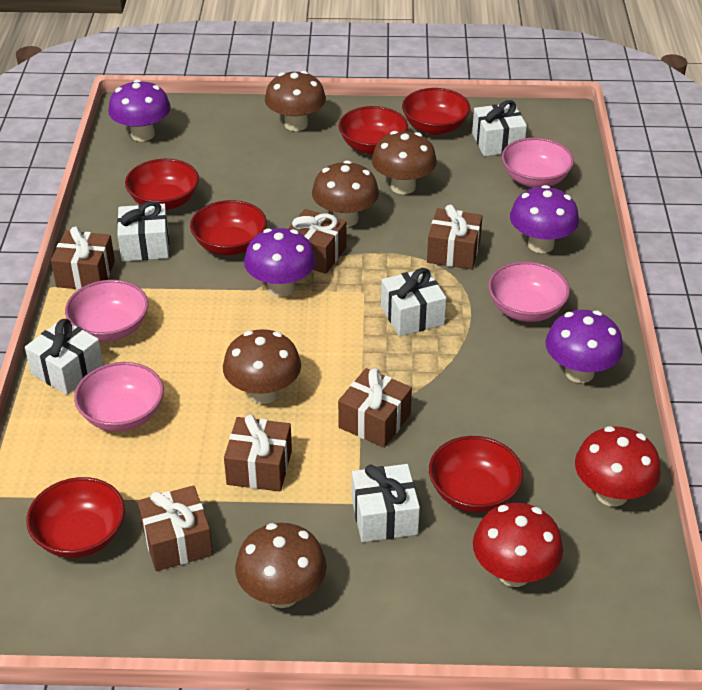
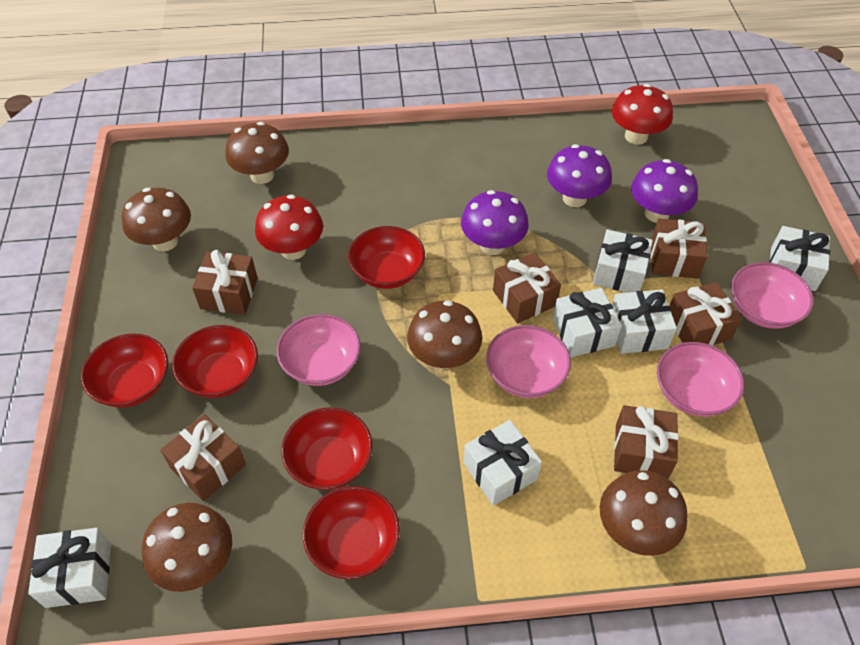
purple mushroom: 4 -> 3
red bowl: 6 -> 5
white gift: 5 -> 6

